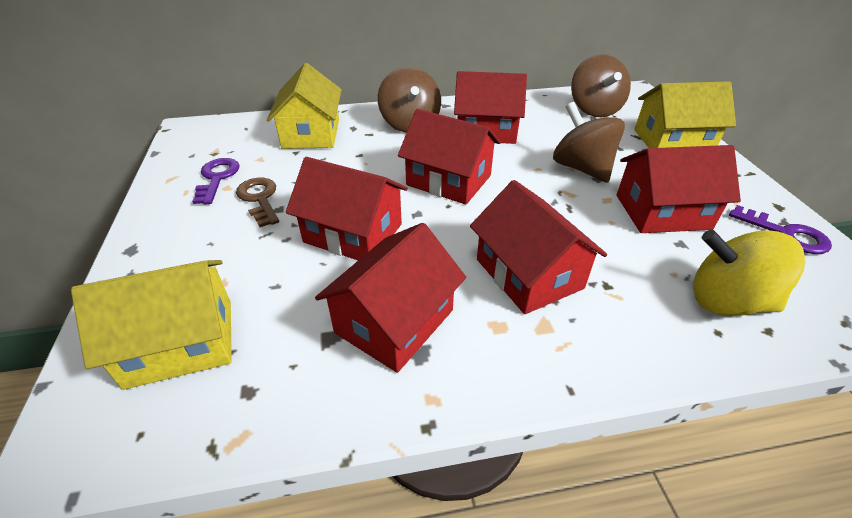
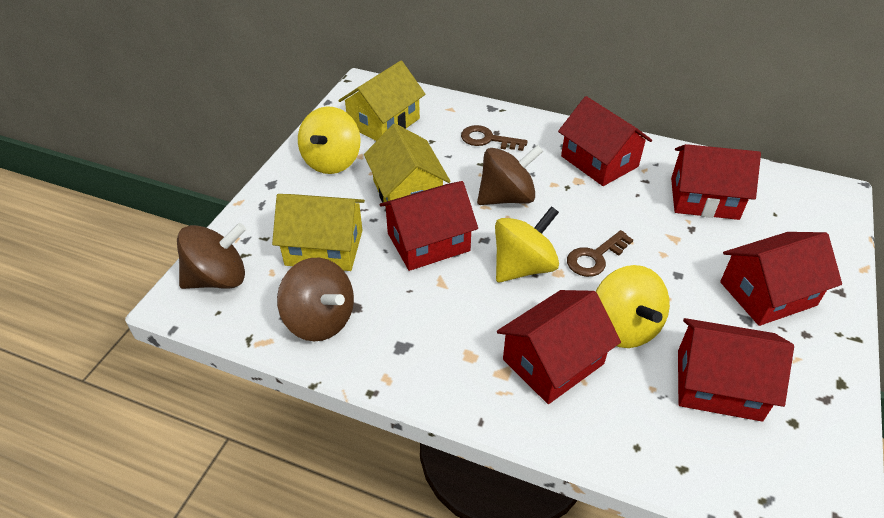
brown key: 1 -> 2
purple key: 2 -> 0
yellow spinning top: 1 -> 3

